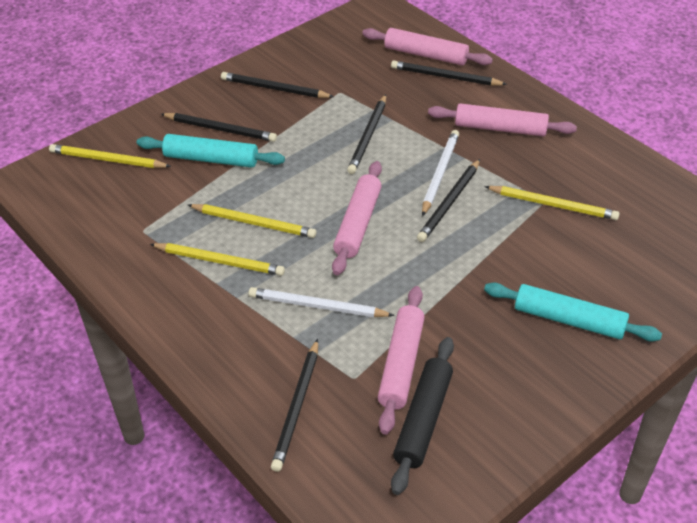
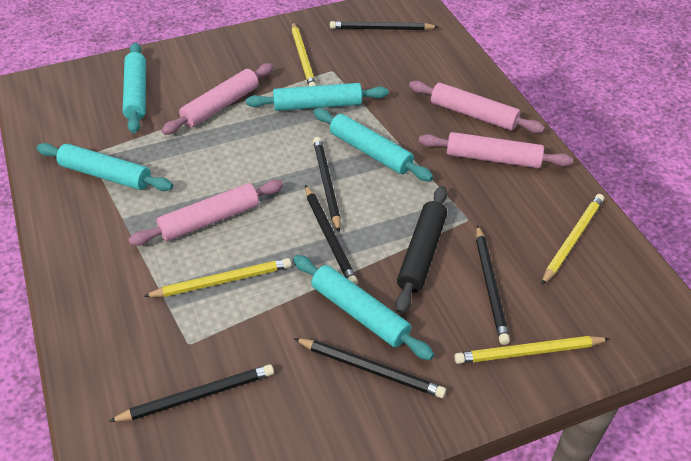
turquoise rolling pin: 2 -> 5
white pencil: 2 -> 0

